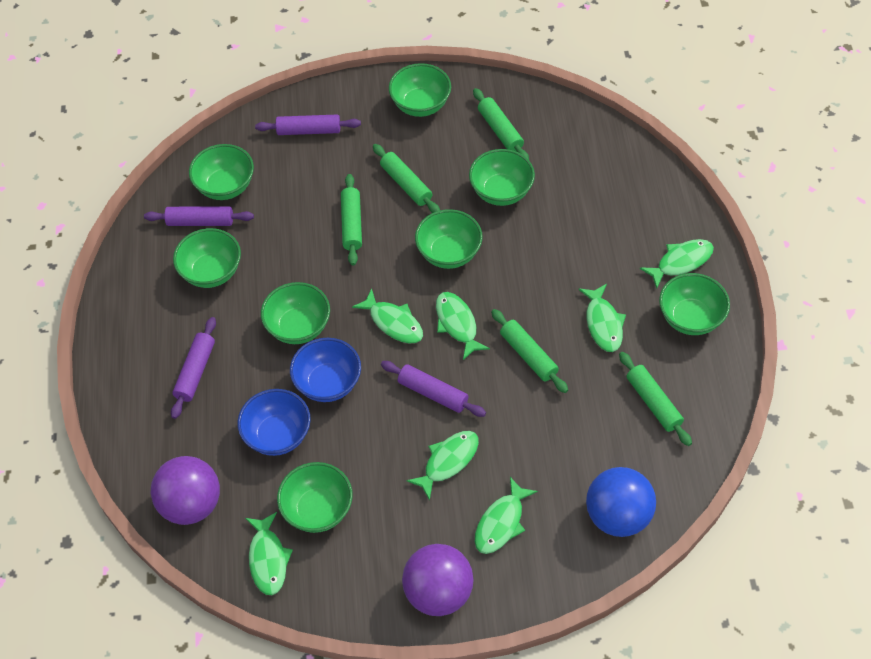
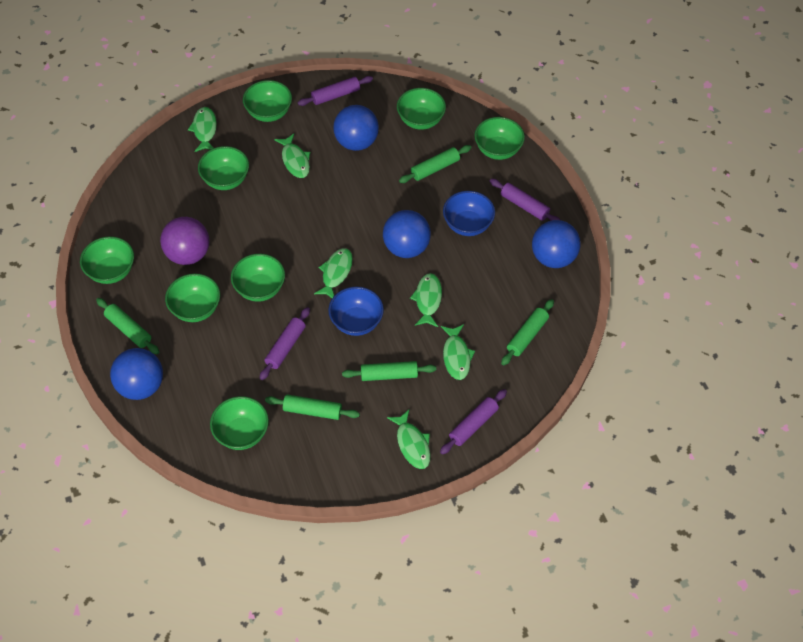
blue ball: 1 -> 4
green fish: 7 -> 6
purple ball: 2 -> 1

